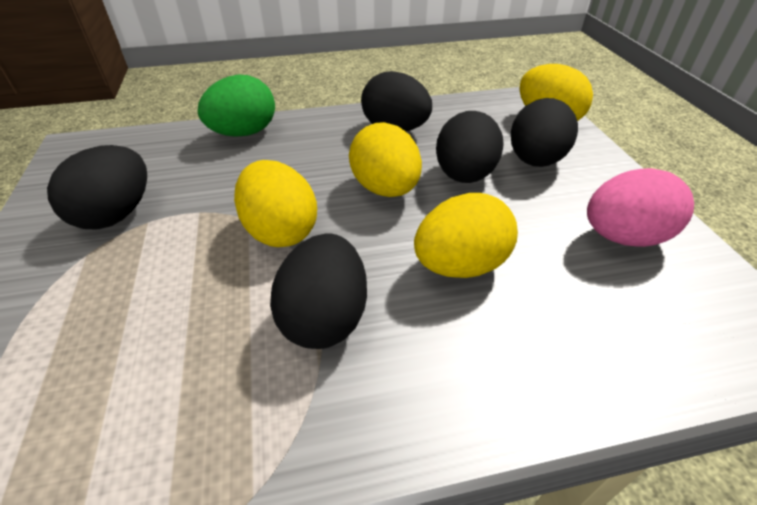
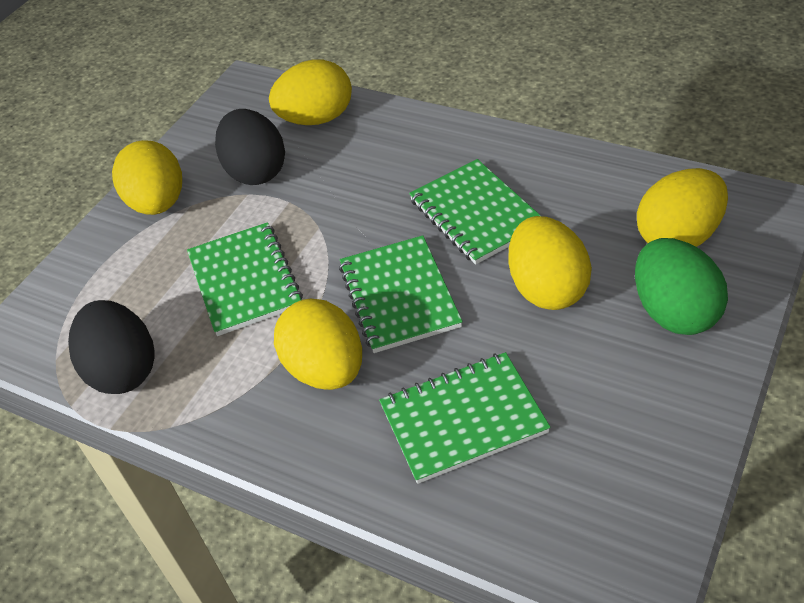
black egg: 5 -> 2
green notebook: 0 -> 4
pink egg: 1 -> 0
yellow egg: 4 -> 5

